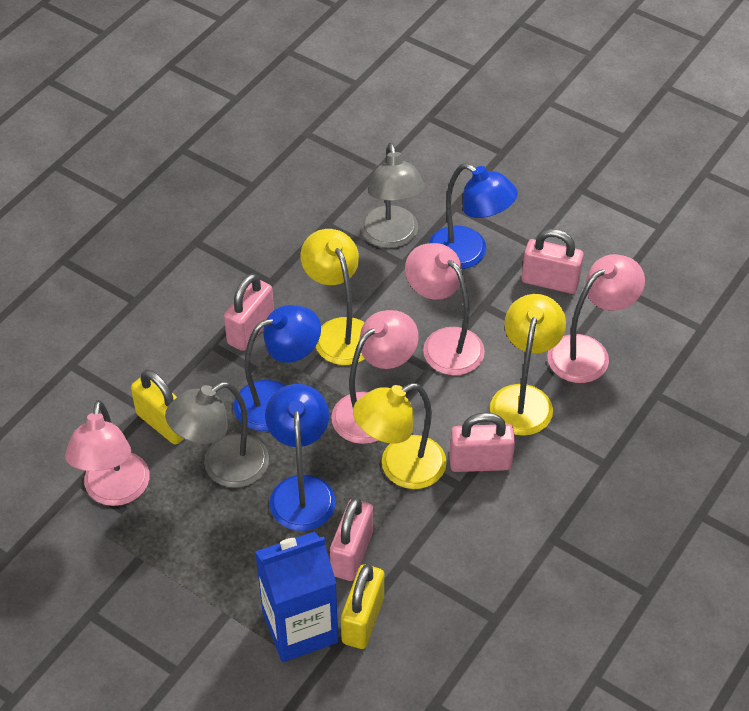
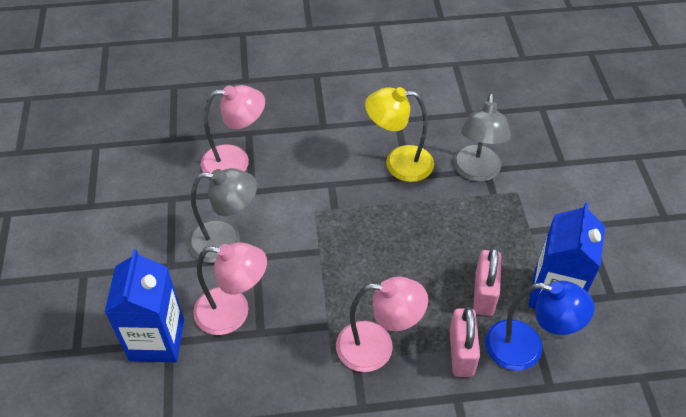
blue carton: 1 -> 2
blue lamp: 3 -> 1
pink lamp: 4 -> 3
pink padlock: 4 -> 2
yellow lamp: 3 -> 1
yellow padlock: 2 -> 0

